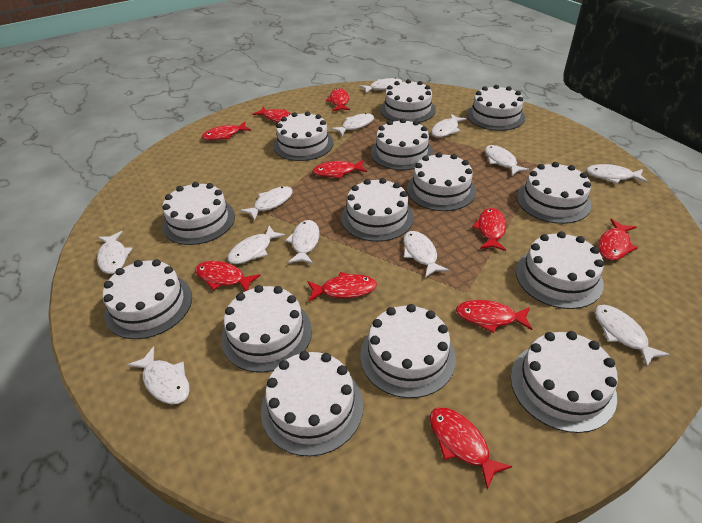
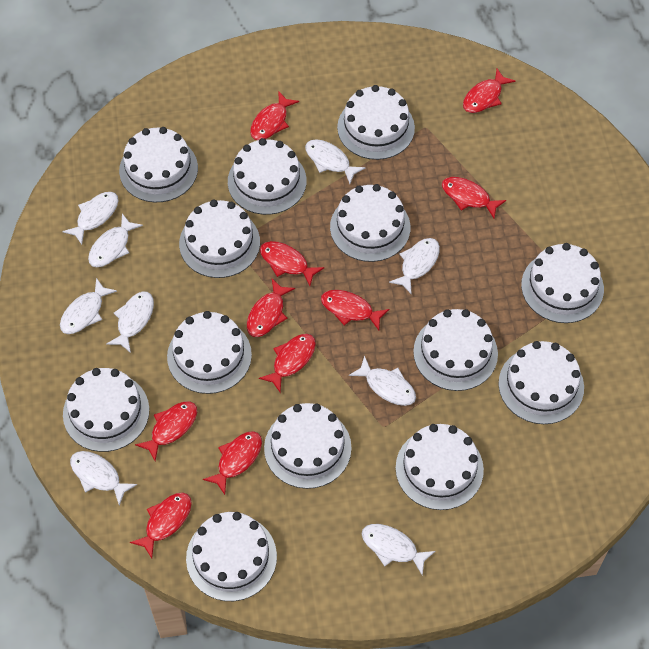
white cake: 14 -> 13
white fish: 12 -> 9

